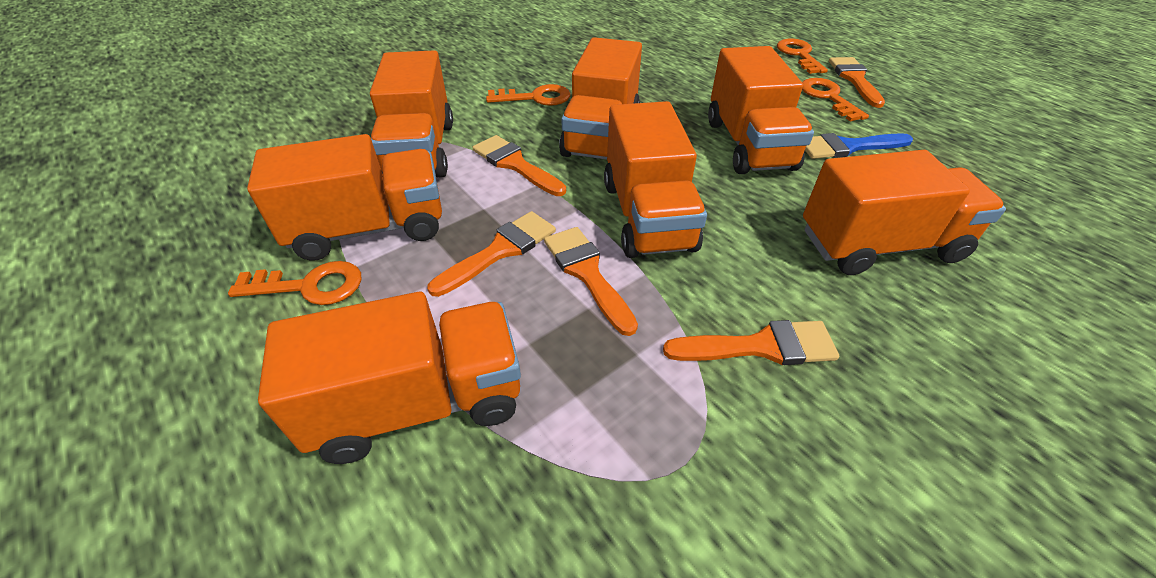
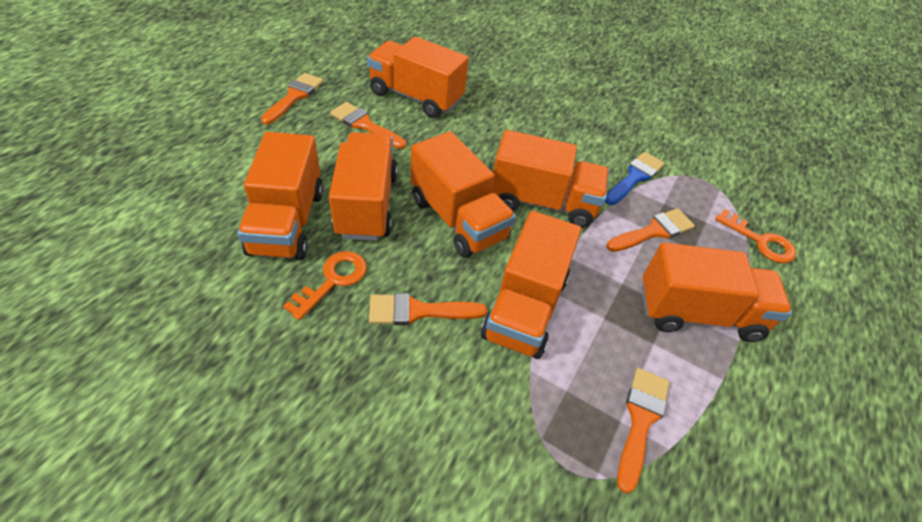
orange key: 4 -> 2

